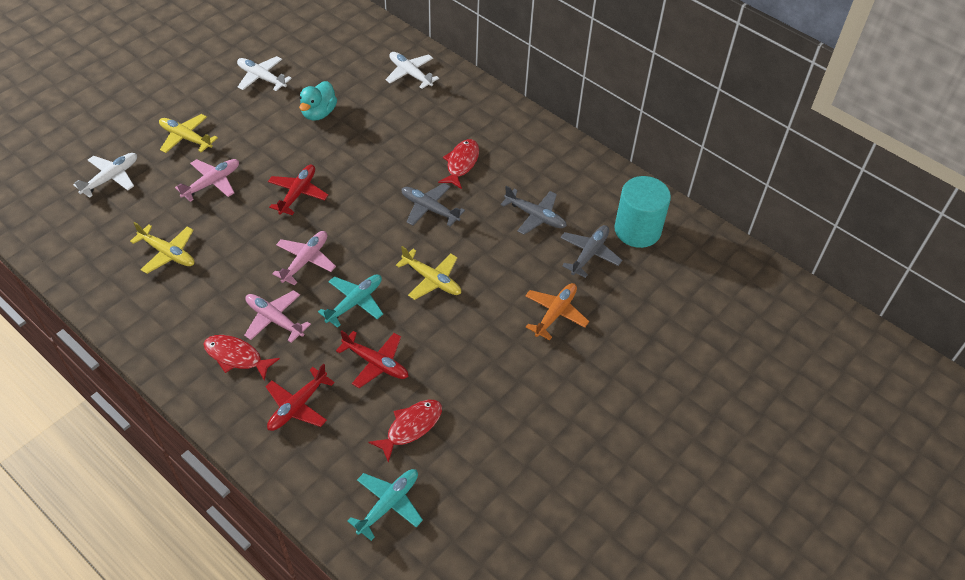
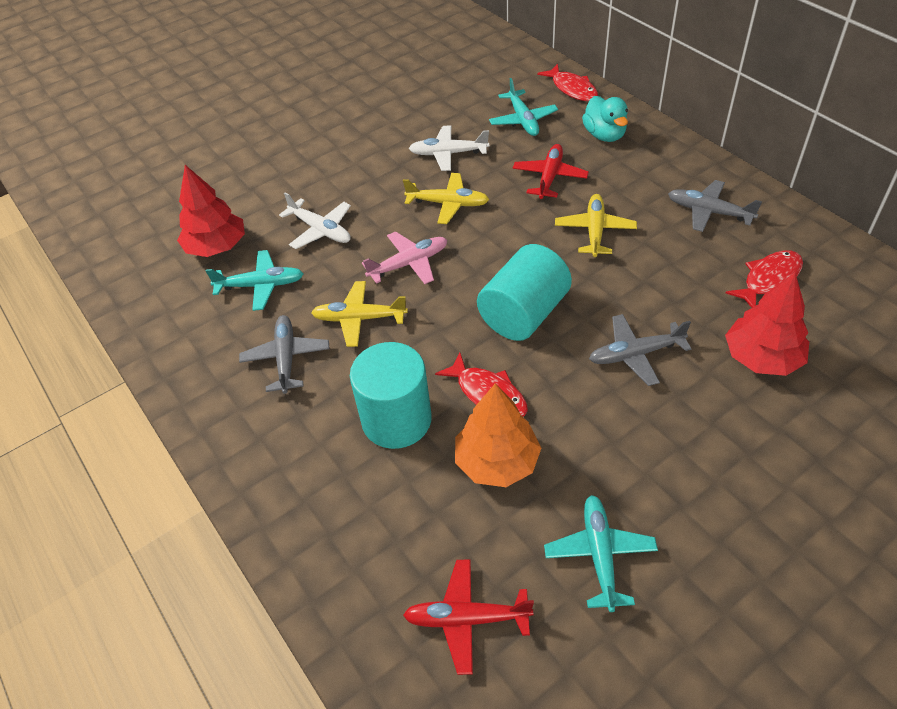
orange plane: 1 -> 0
orange tree: 0 -> 1
pink plane: 3 -> 1
red plane: 3 -> 2
red tree: 0 -> 2
turquoise cylinder: 1 -> 2
turquoise plane: 2 -> 3
white plane: 3 -> 2

